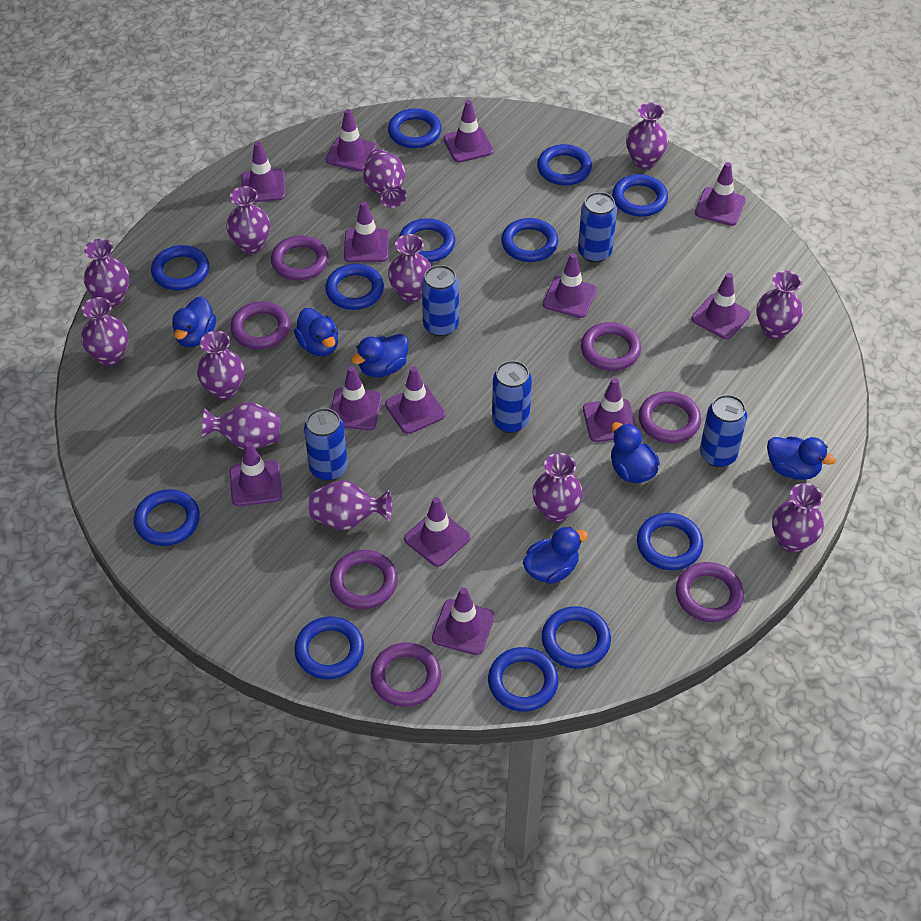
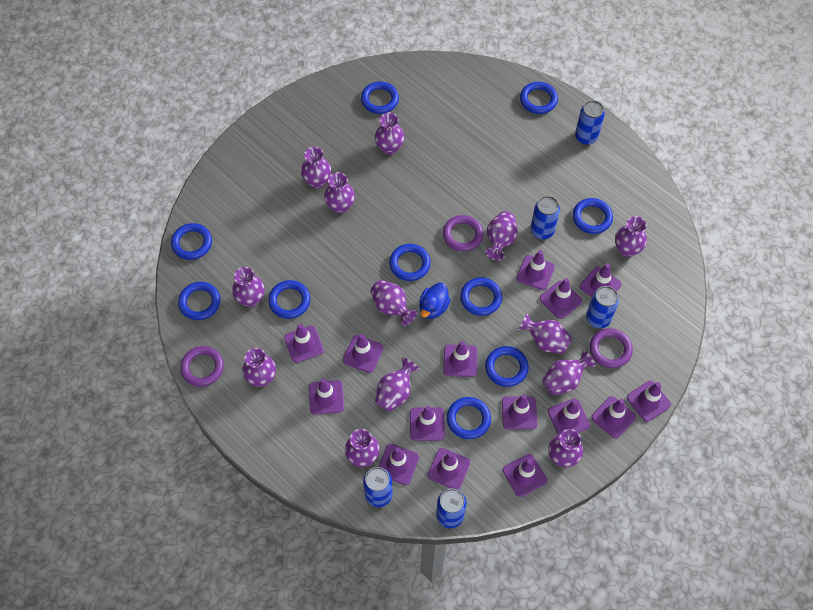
blue duck: 6 -> 1
blue ring: 12 -> 10
purple ring: 7 -> 3
purple traffic cone: 13 -> 15
purple vase: 12 -> 13

